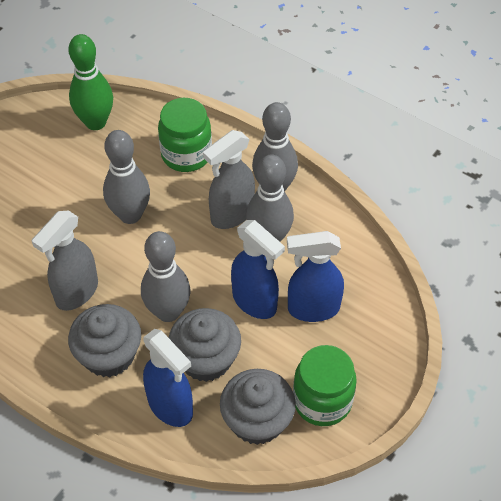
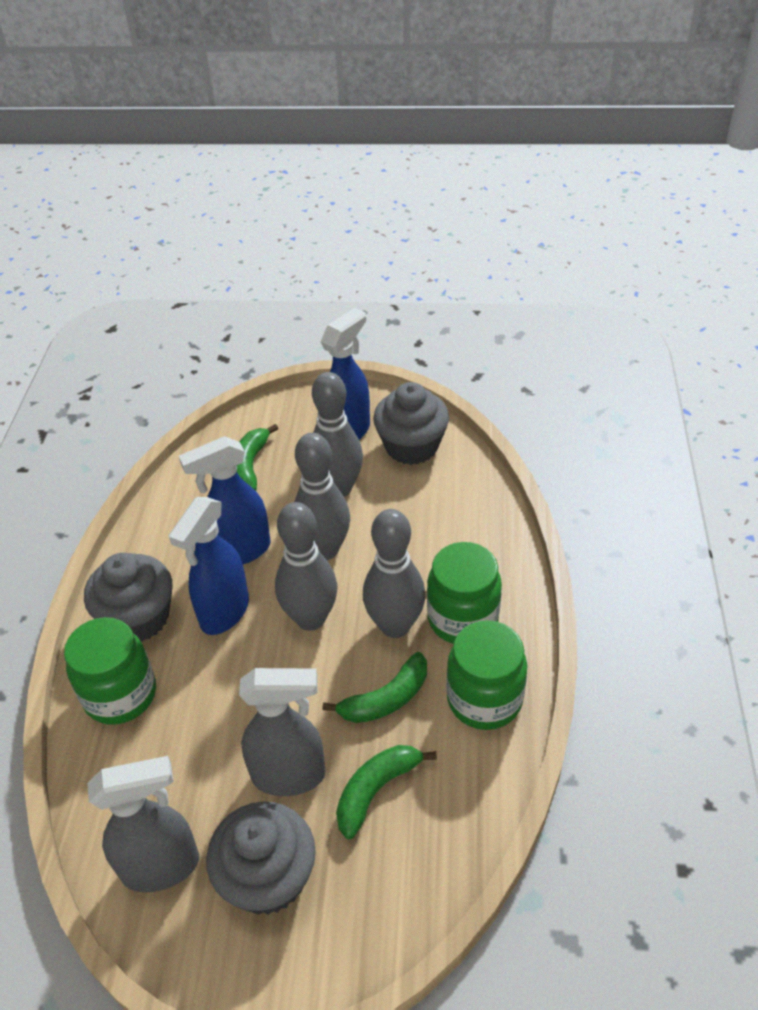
green banana: 0 -> 3
green bowling pin: 1 -> 0
green jar: 2 -> 3

